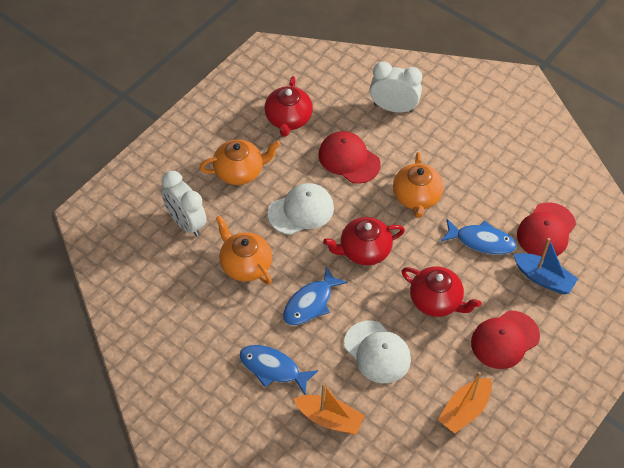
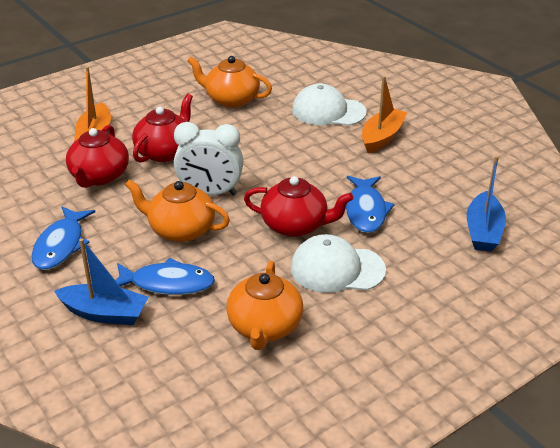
blue boat: 1 -> 2
red cap: 3 -> 0
white clock: 2 -> 1

